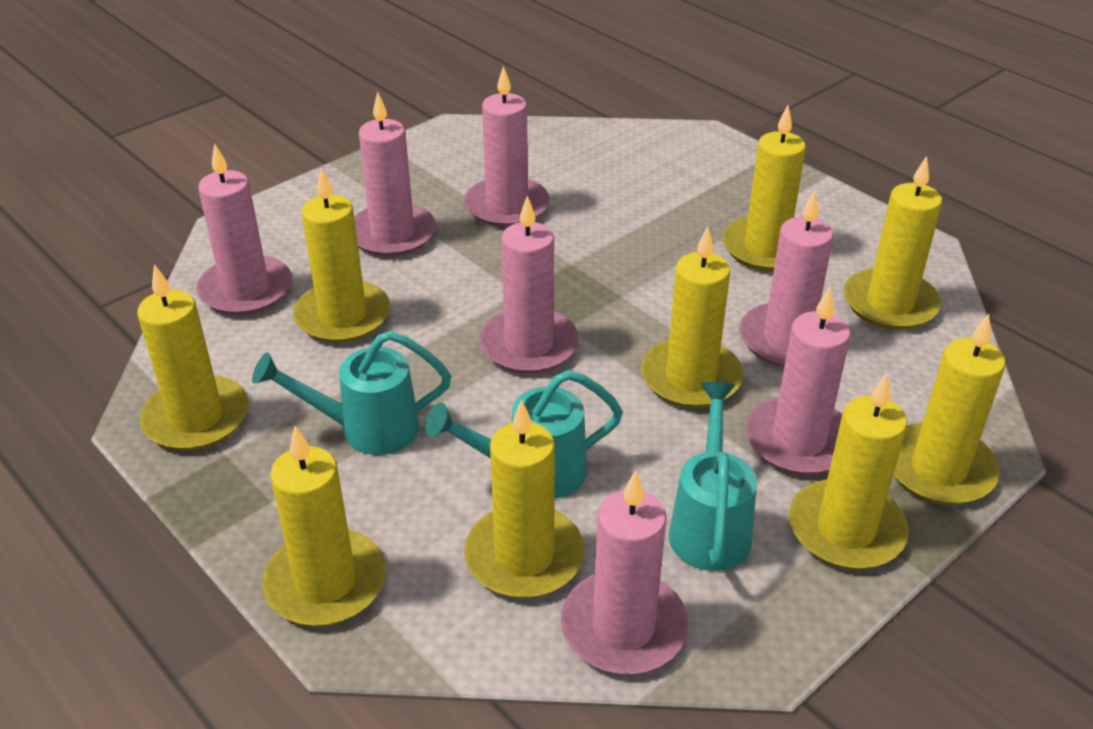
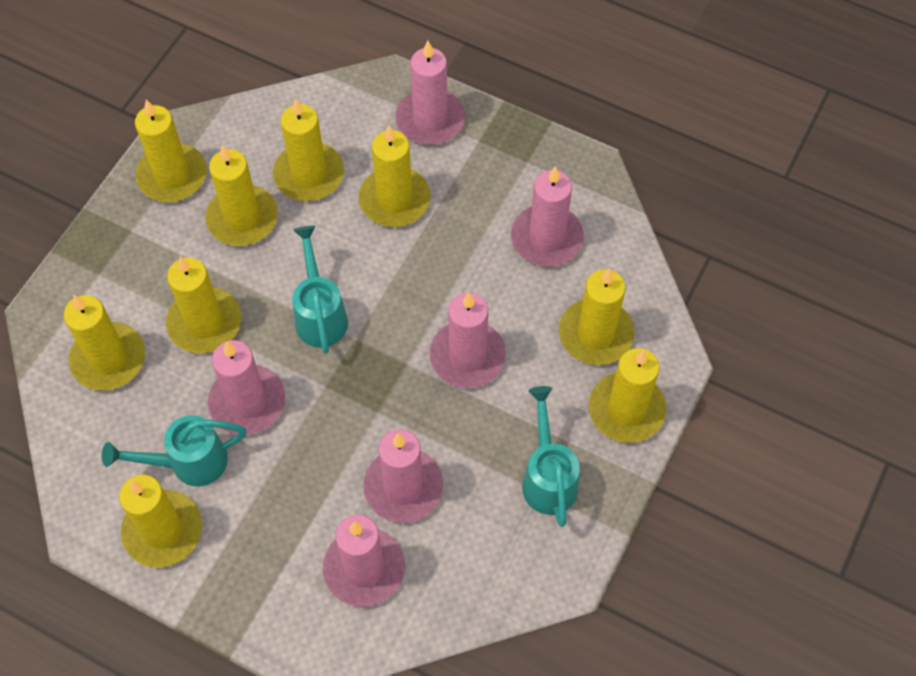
pink candle: 7 -> 6

